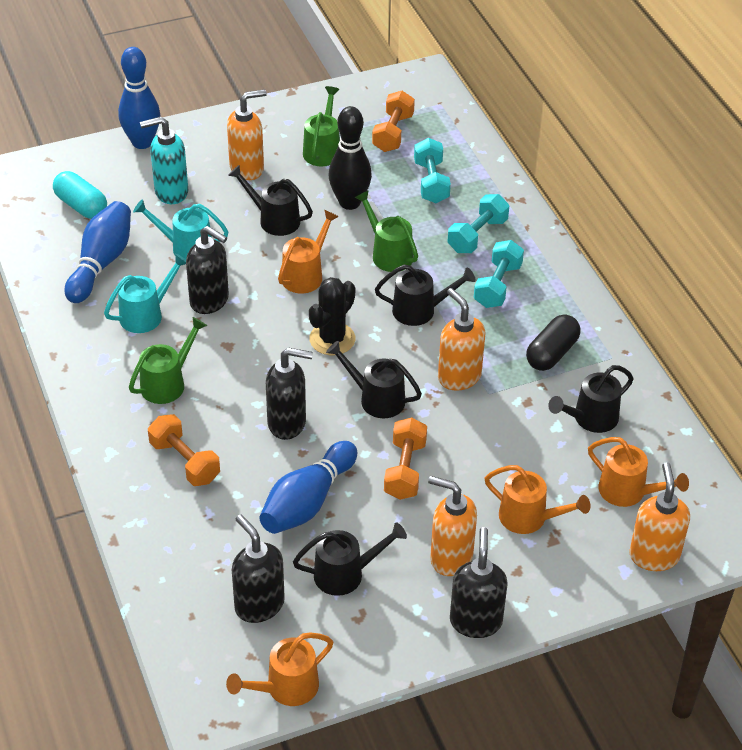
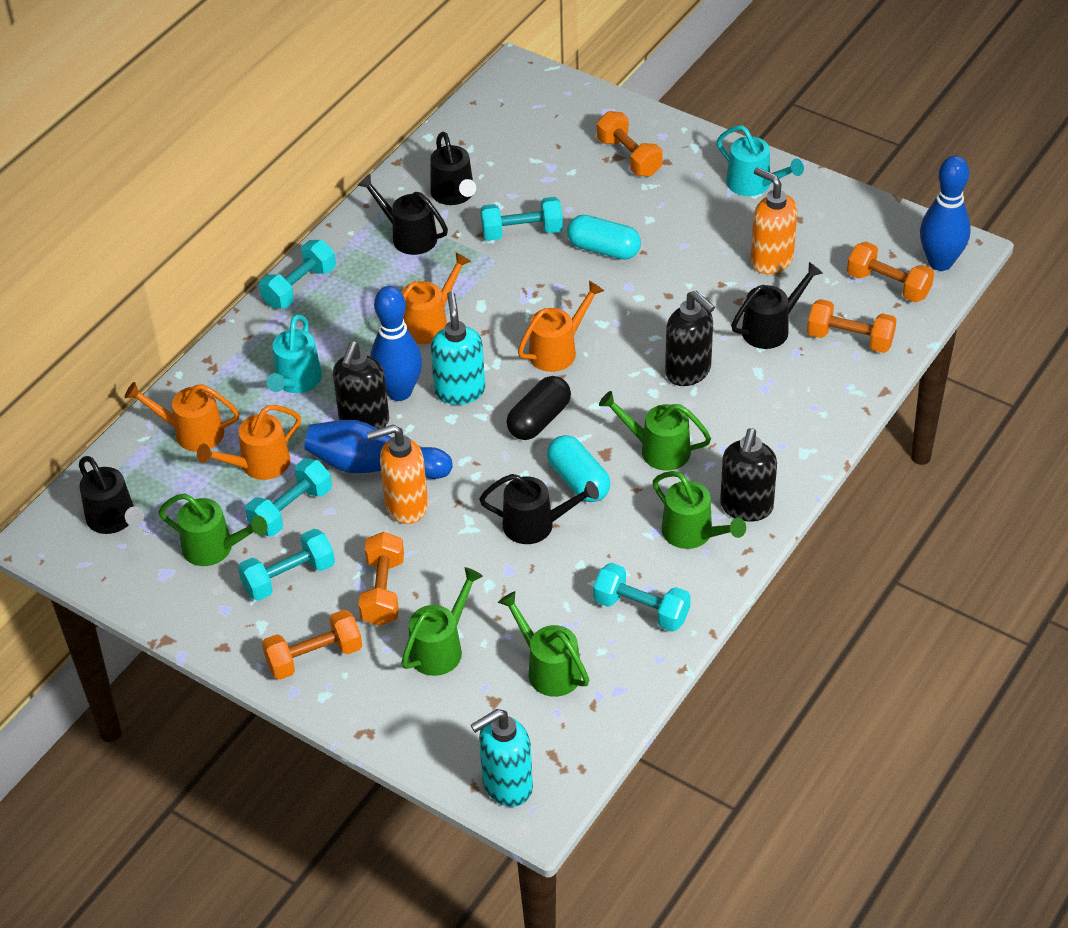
black bowling pin: 1 -> 0
black cactus: 1 -> 0
black soap dispenser: 4 -> 3
green watering can: 3 -> 5
orange dumbbell: 3 -> 5
orange soap dispenser: 4 -> 2
turquoise capsule: 1 -> 2
turquoise dumbbell: 3 -> 5
turquoise soap dispenser: 1 -> 2

